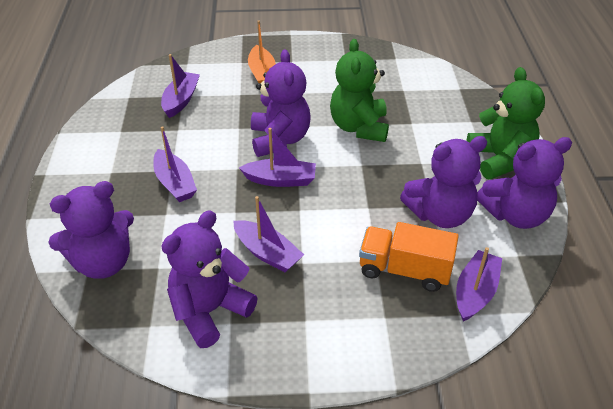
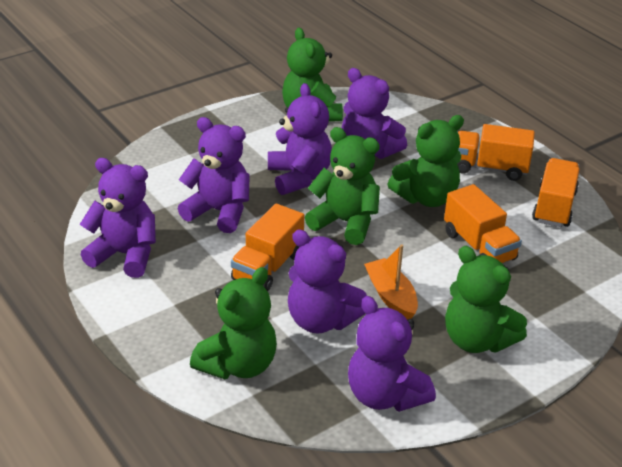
green teddy bear: 2 -> 5
orange truck: 1 -> 4
purple boat: 5 -> 0
purple teddy bear: 5 -> 6

